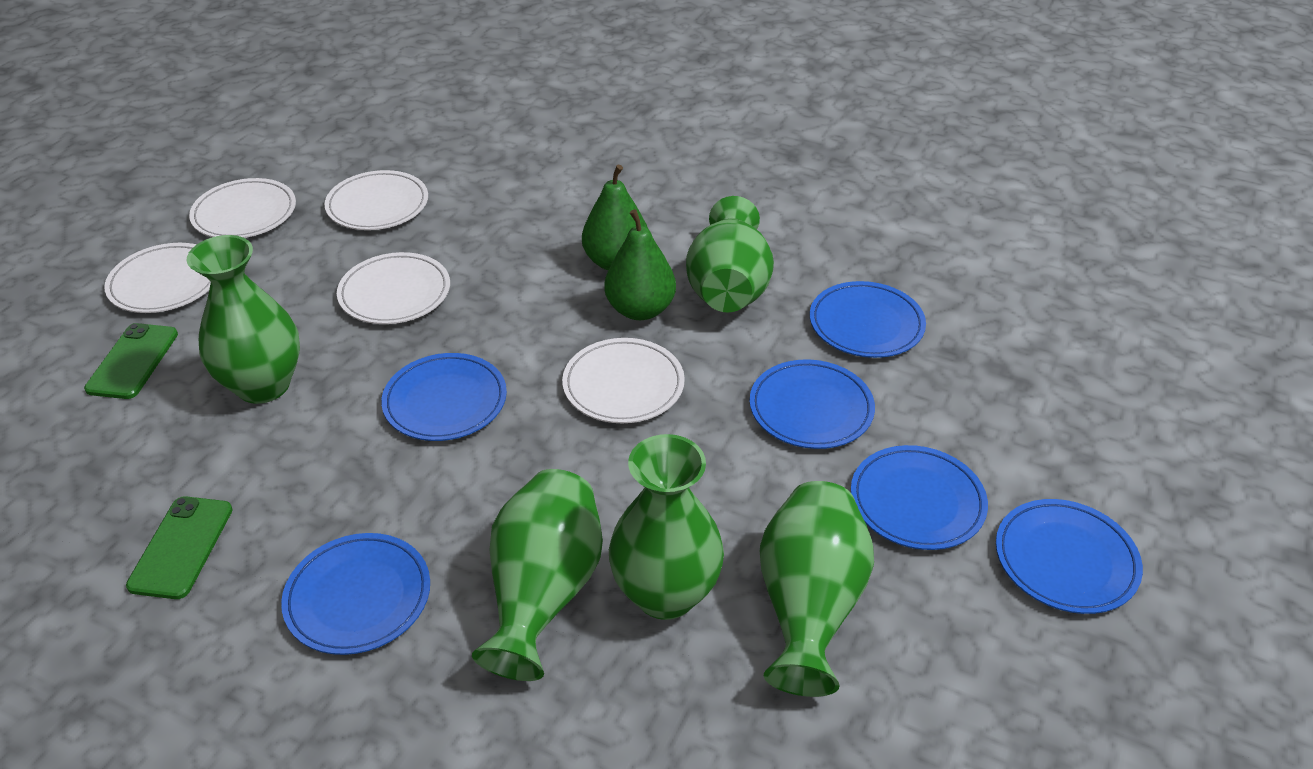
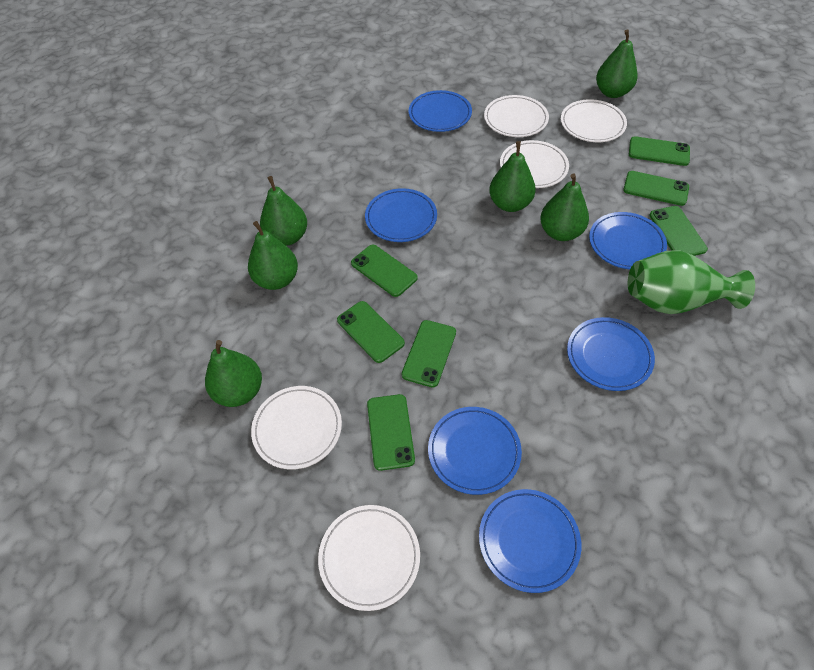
green pear: 2 -> 6
green phone: 2 -> 7
green vase: 5 -> 1

